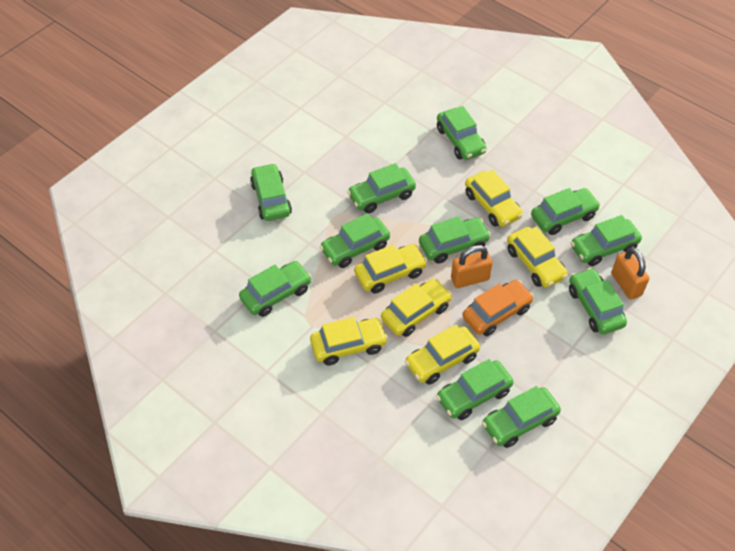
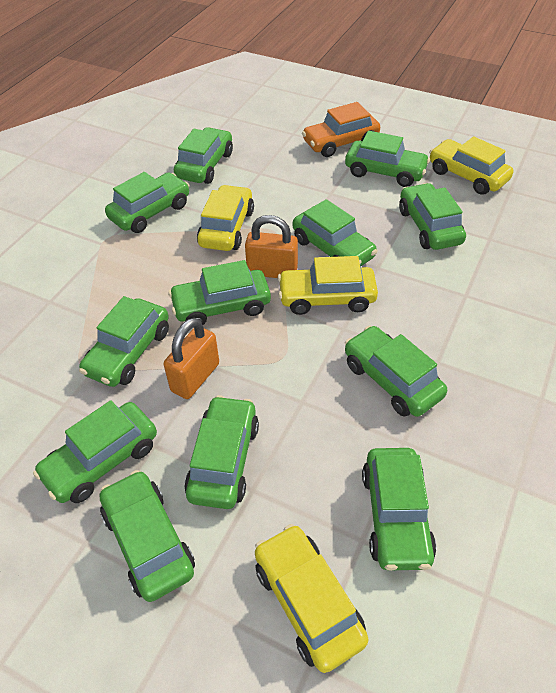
green car: 11 -> 12
yellow car: 6 -> 4

